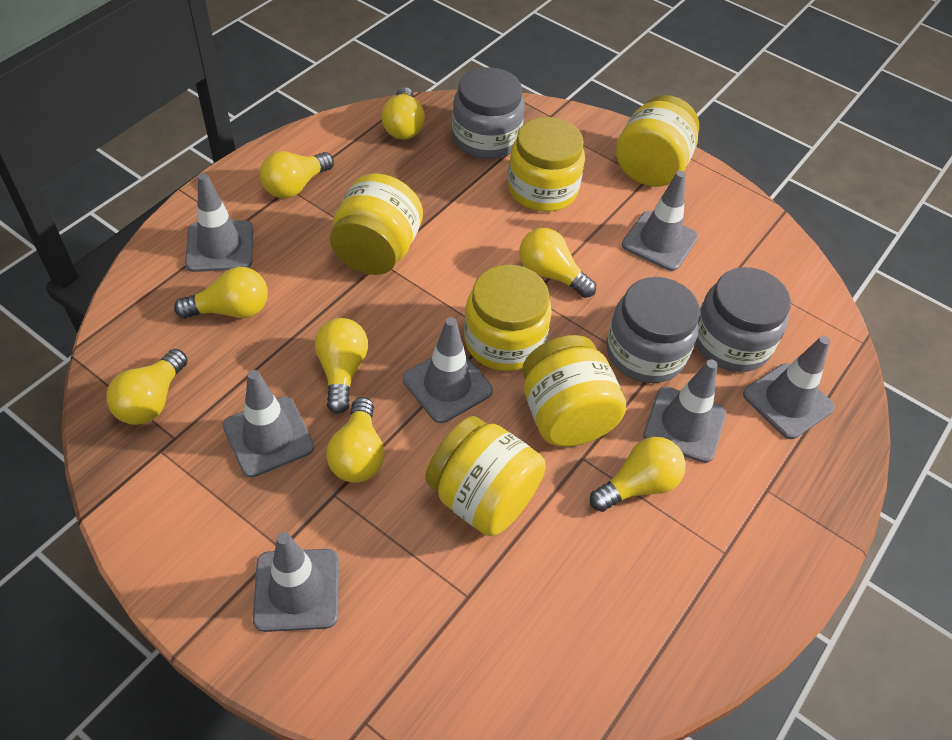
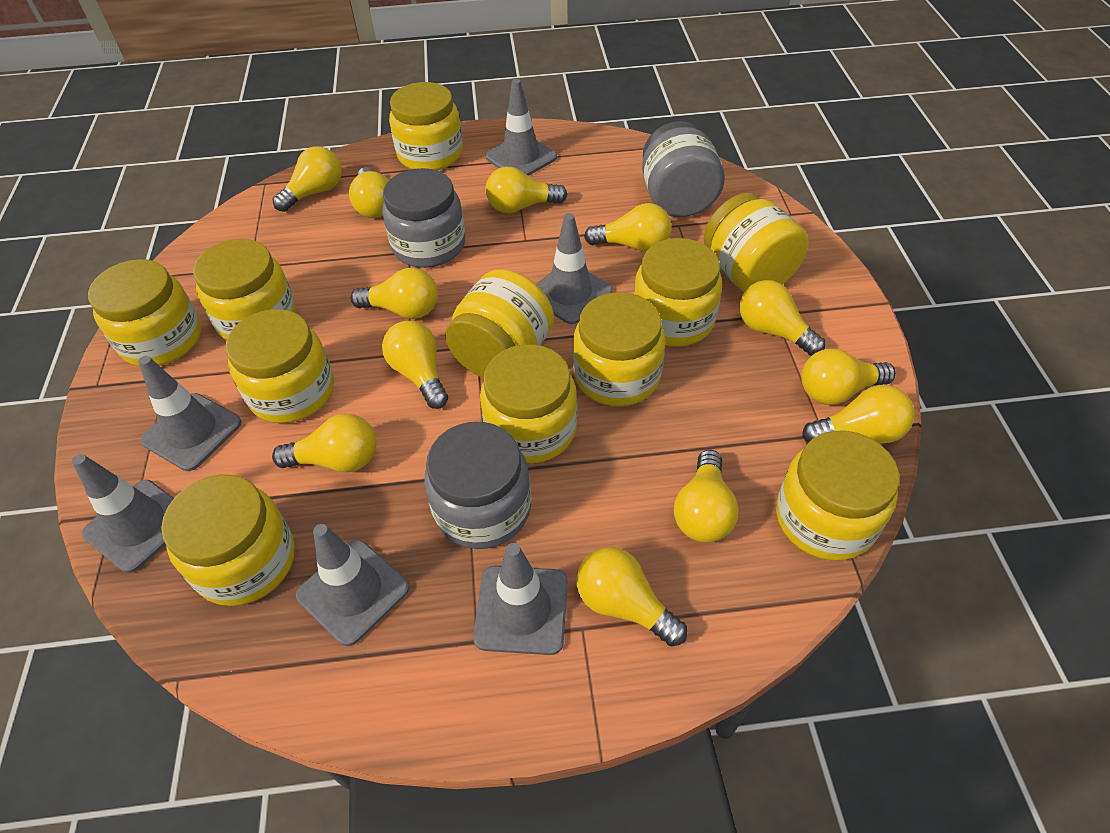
grey traffic cone: 7 -> 6
yellow jar: 6 -> 11
yellow light bulb: 8 -> 12

